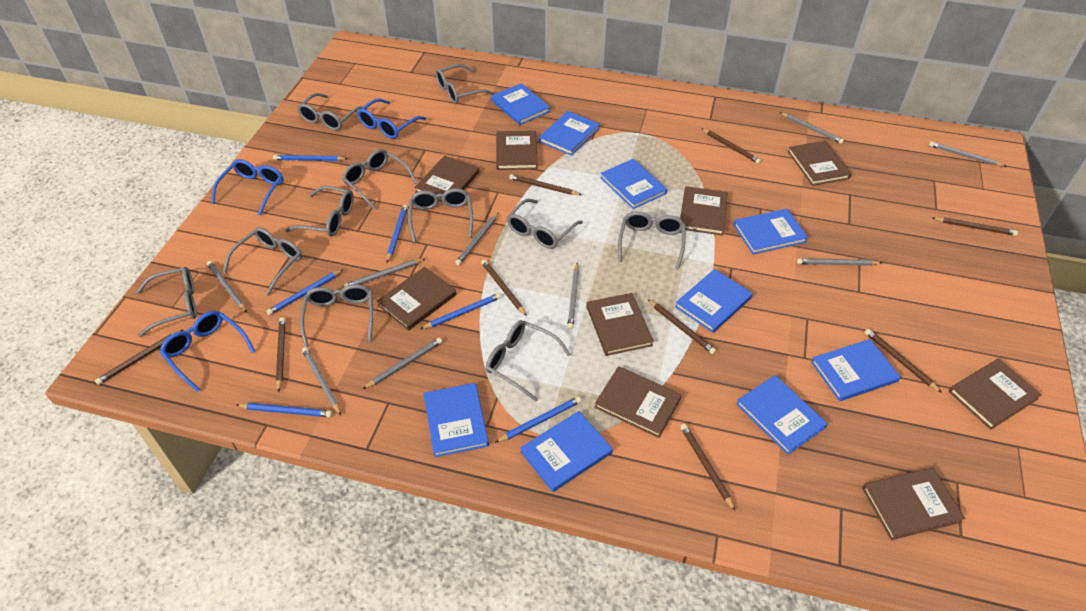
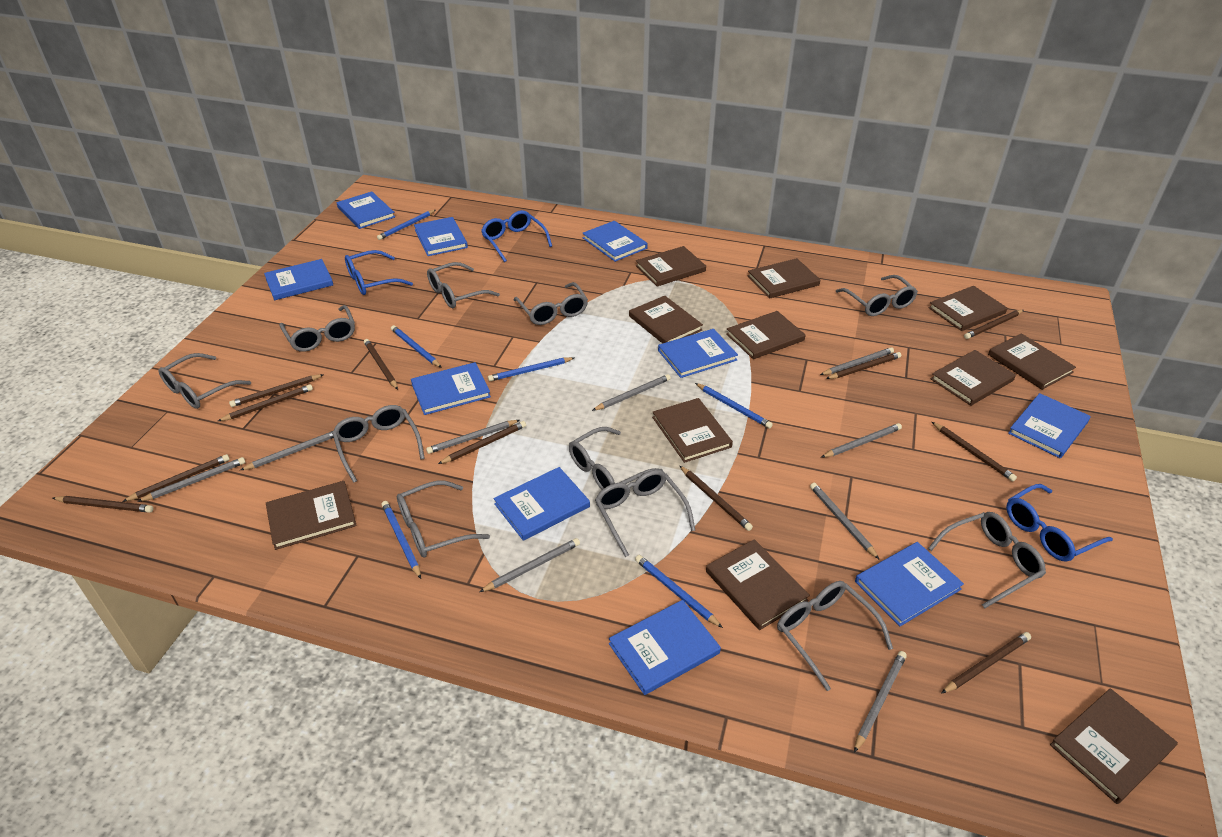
blue book: 9 -> 10
brown book: 9 -> 11
brown pencil: 9 -> 11

